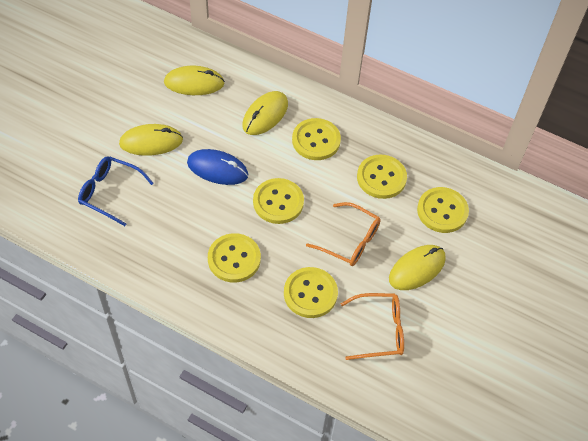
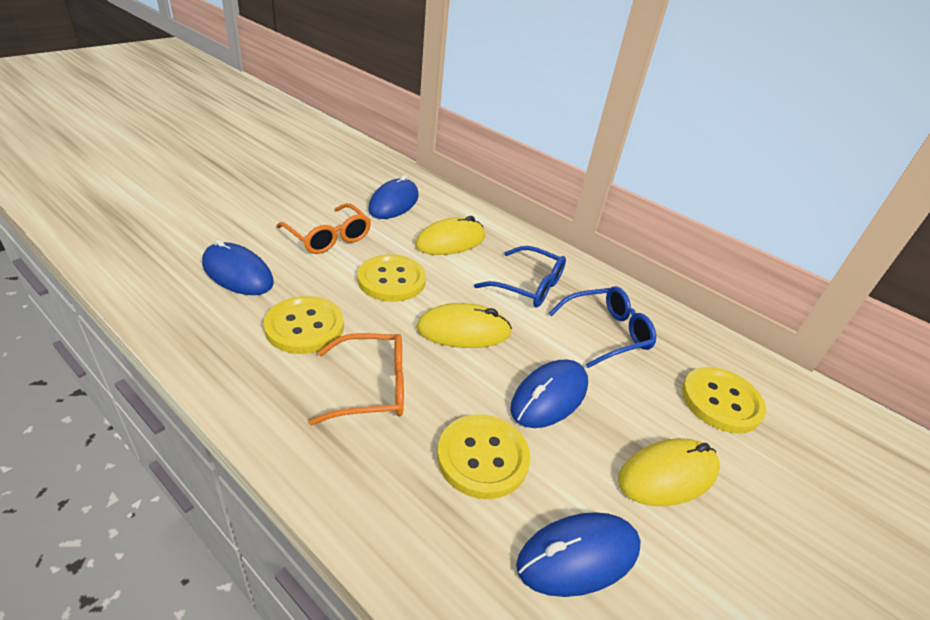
blue glasses: 1 -> 2
blue mouse: 1 -> 4
yellow button: 6 -> 4
yellow mouse: 4 -> 3

